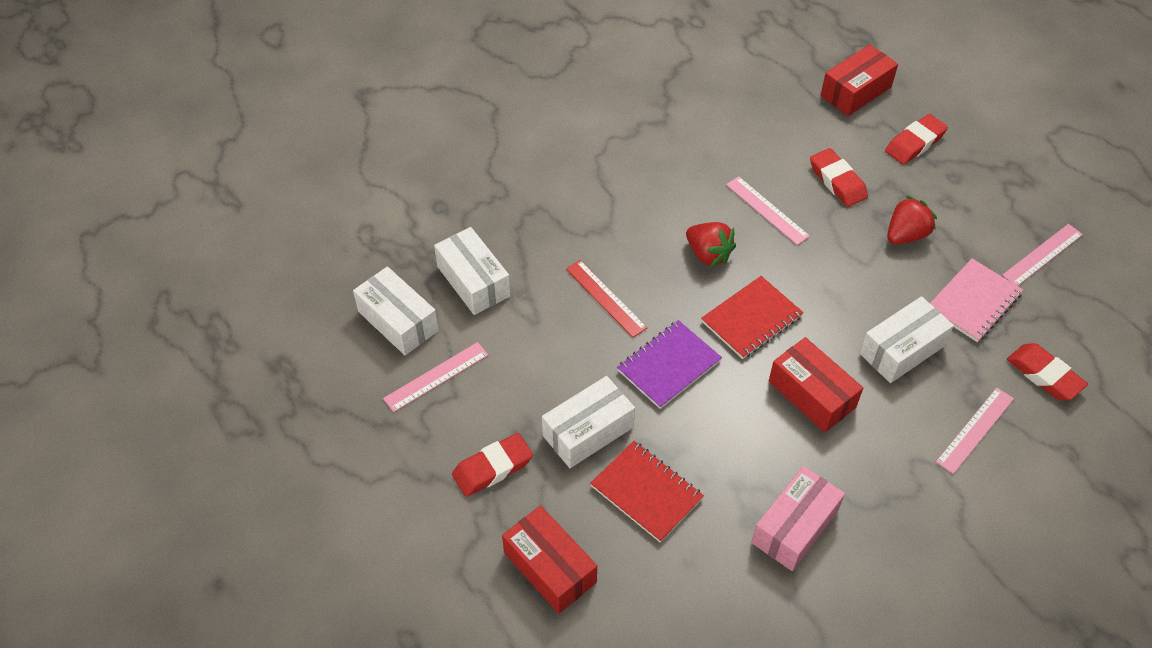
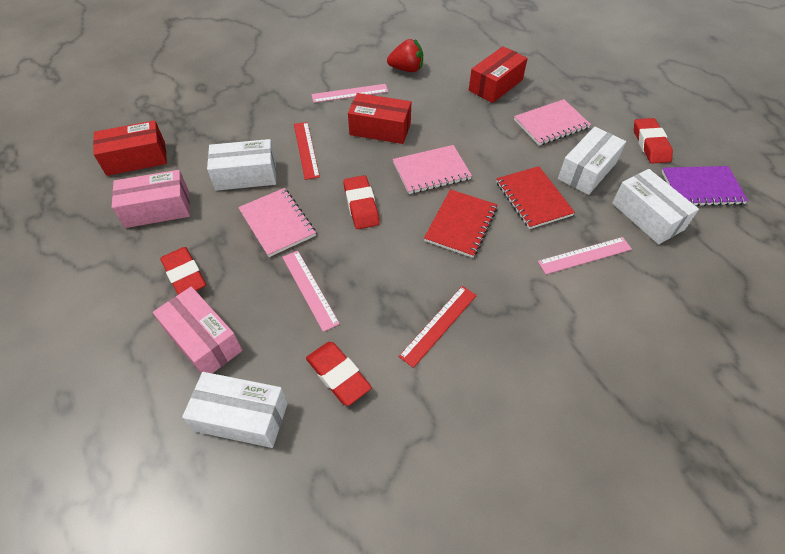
pink box: 1 -> 2
pink notebook: 1 -> 3
pink ruler: 4 -> 3
red ruler: 1 -> 2
red strawberry: 2 -> 1

